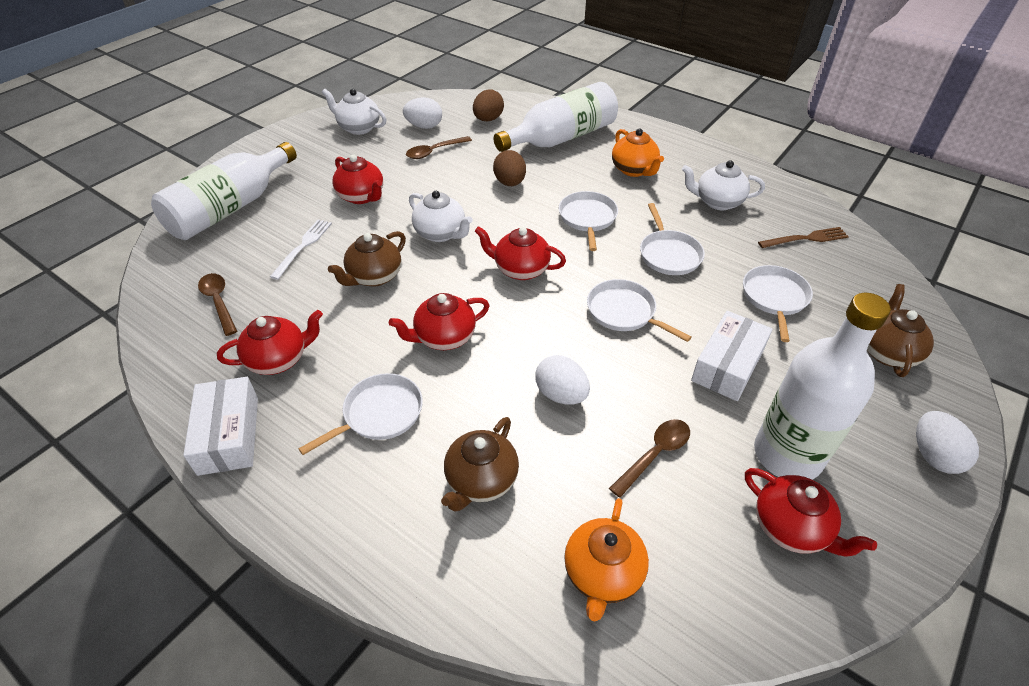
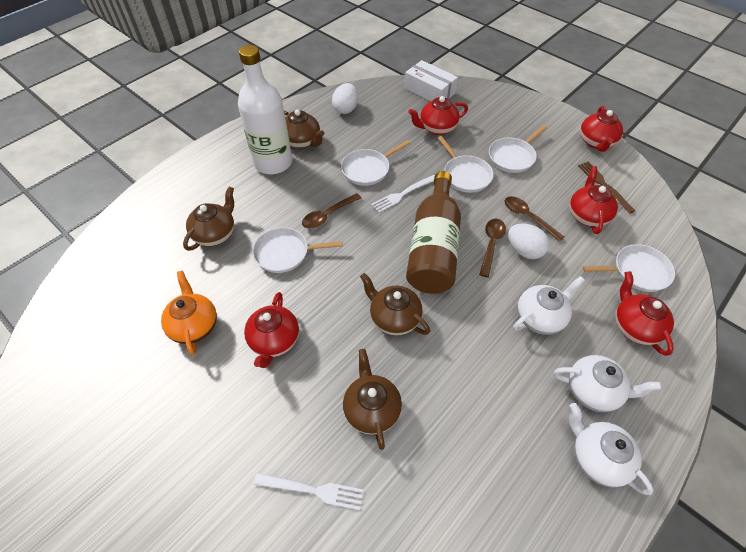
brown bottle: 0 -> 1
brown egg: 2 -> 0
brown teapot: 3 -> 4
orange teapot: 2 -> 1
white bottle: 3 -> 1
white box: 2 -> 1
white egg: 3 -> 2
white fork: 1 -> 2

